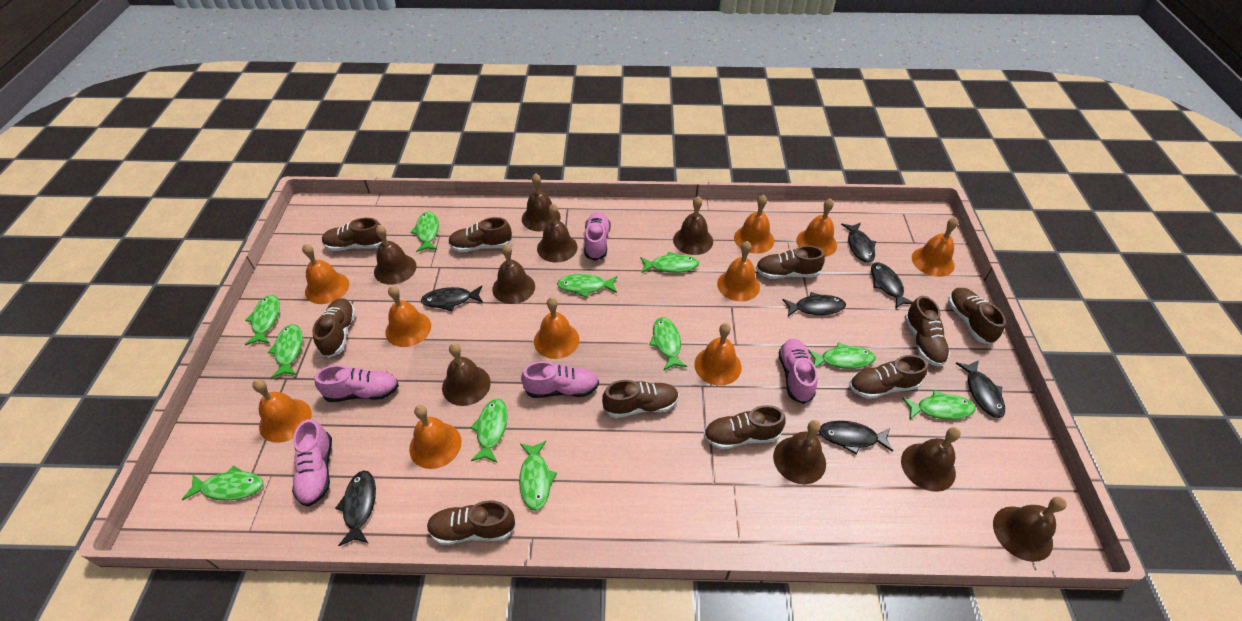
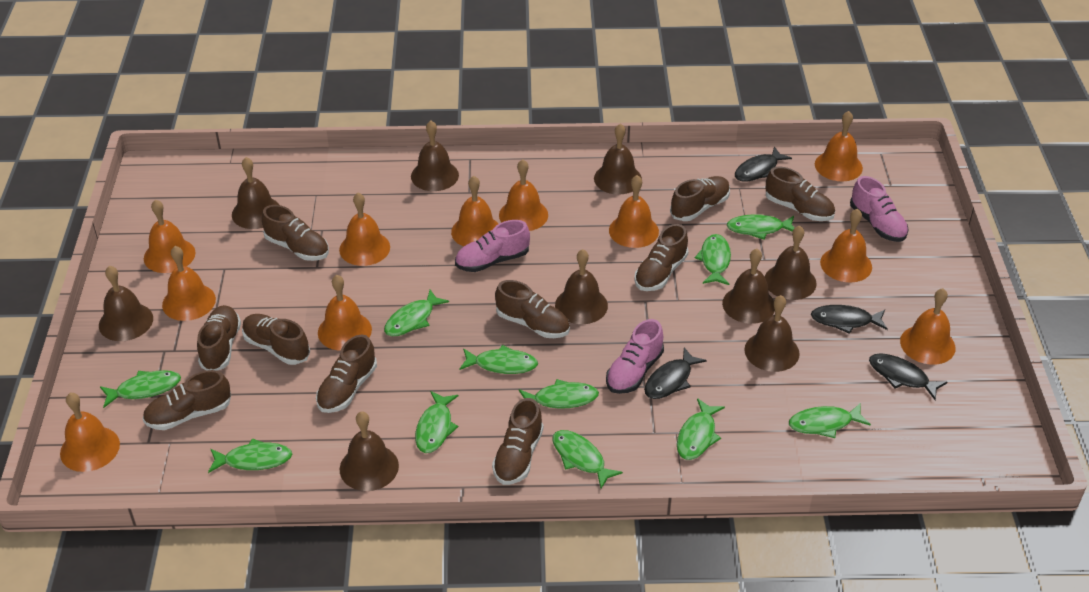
black fish: 7 -> 4
orange bell: 10 -> 11
pink shoe: 5 -> 3

